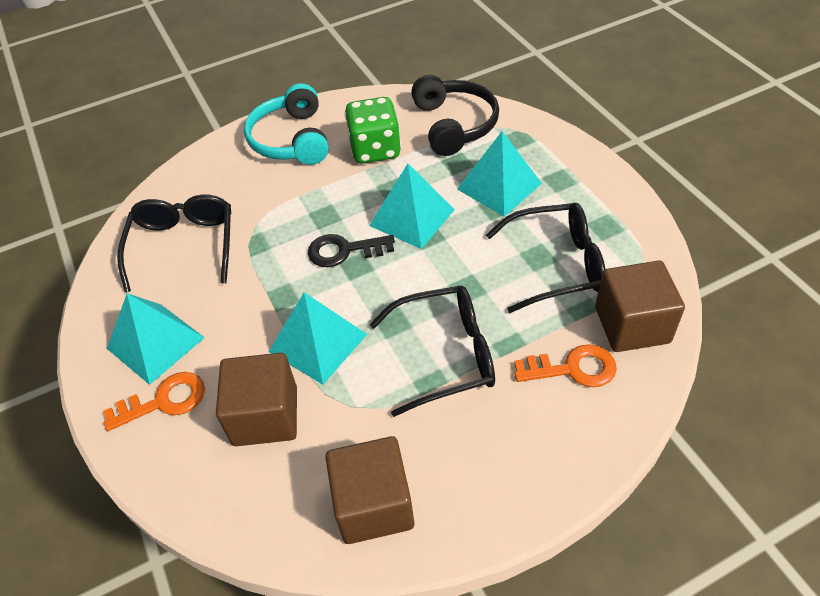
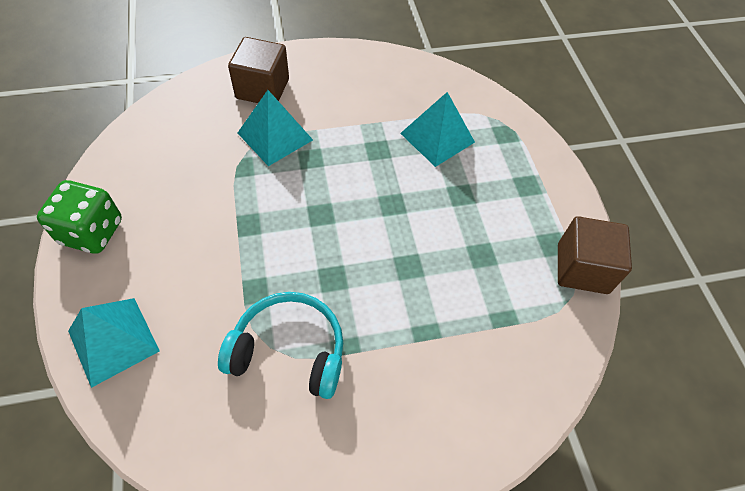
black glasses: 3 -> 0
black headphones: 1 -> 0
black key: 1 -> 0
brown cube: 3 -> 2
orange key: 2 -> 0
turquoise pyramid: 4 -> 3

